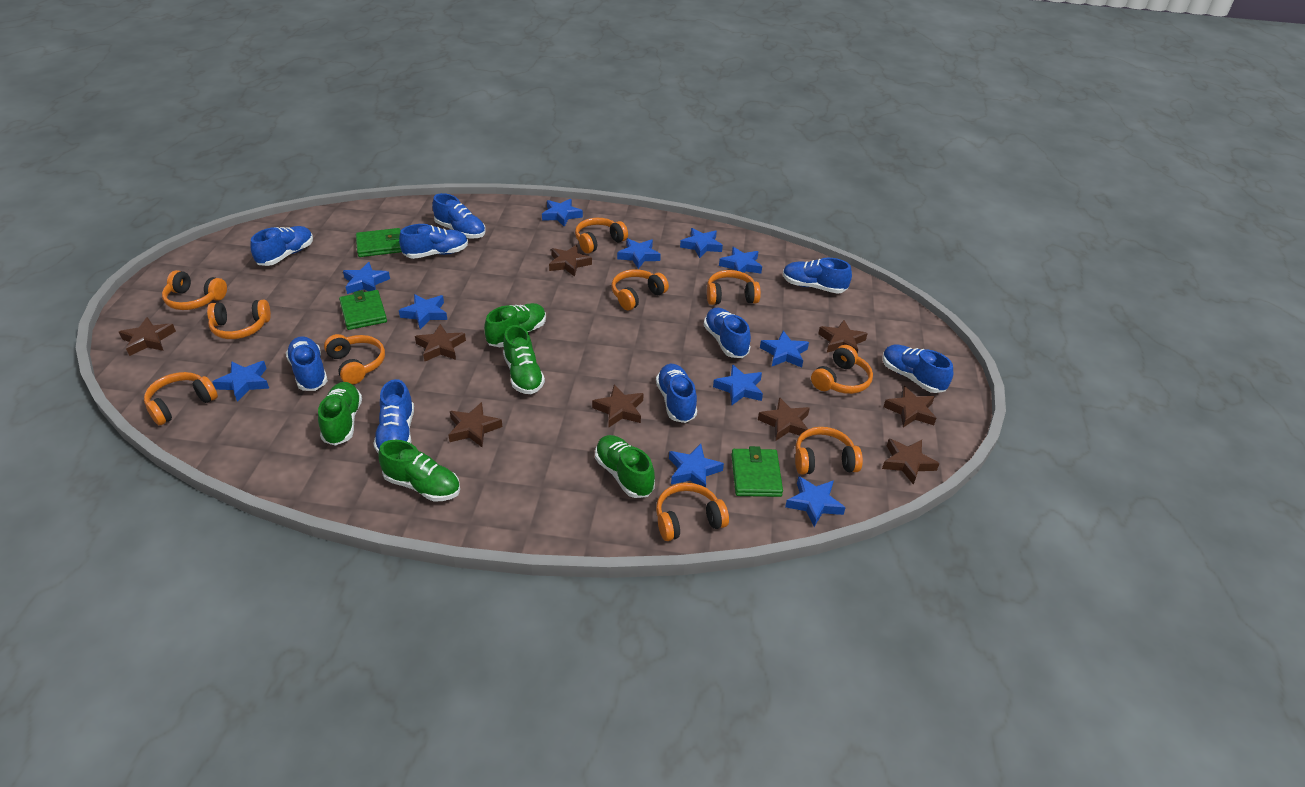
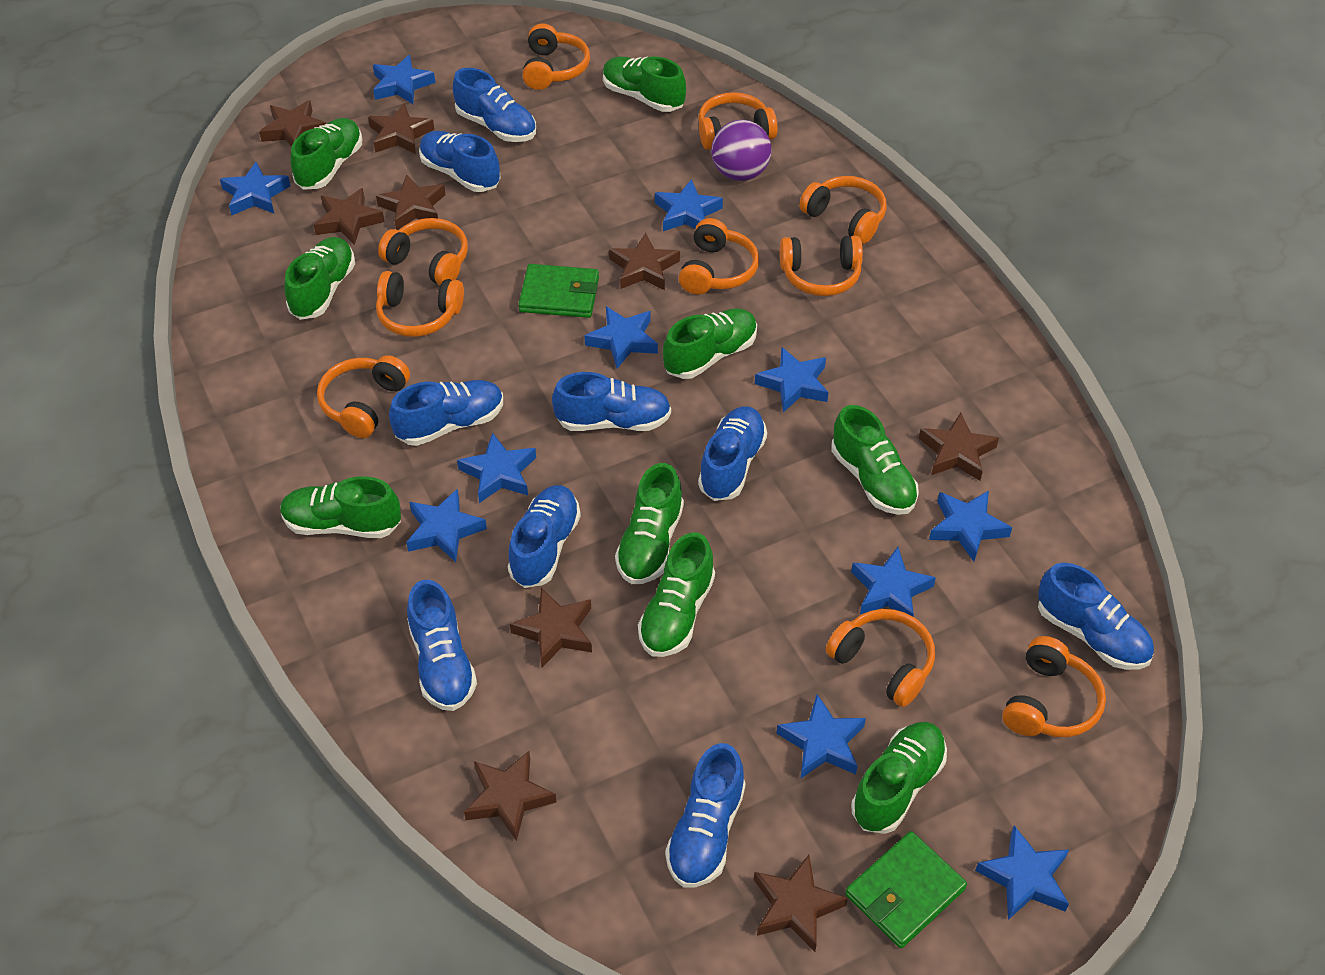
green shoe: 5 -> 9
green wallet: 3 -> 2
purple ball: 0 -> 1

